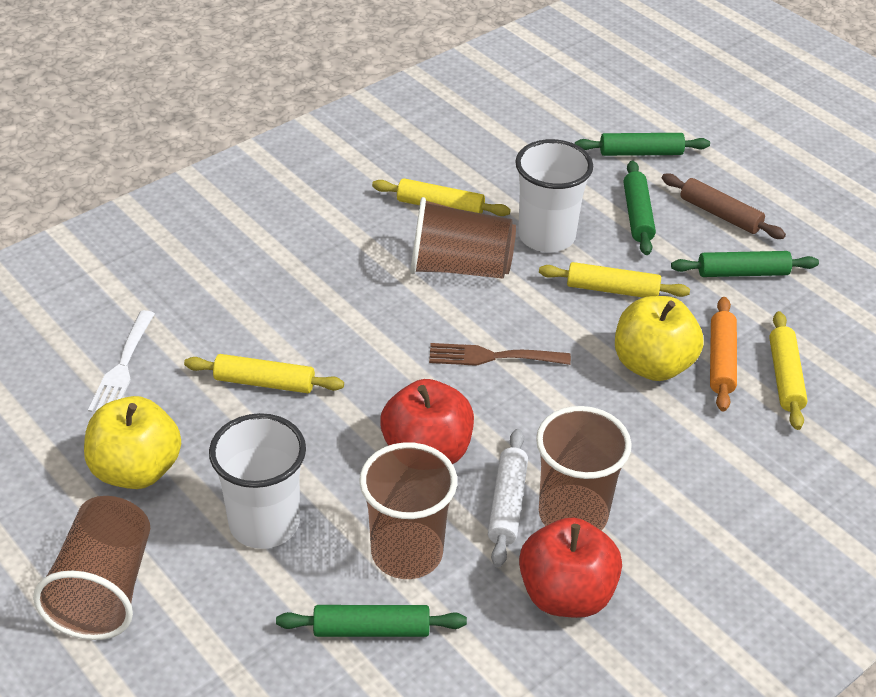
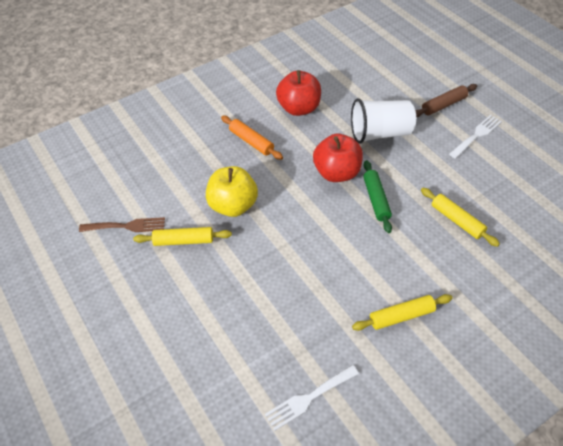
brown cup: 4 -> 0
green rolling pin: 4 -> 1
white cup: 2 -> 1
white fork: 1 -> 2
white rolling pin: 1 -> 0
yellow apple: 2 -> 1
yellow rolling pin: 4 -> 3

